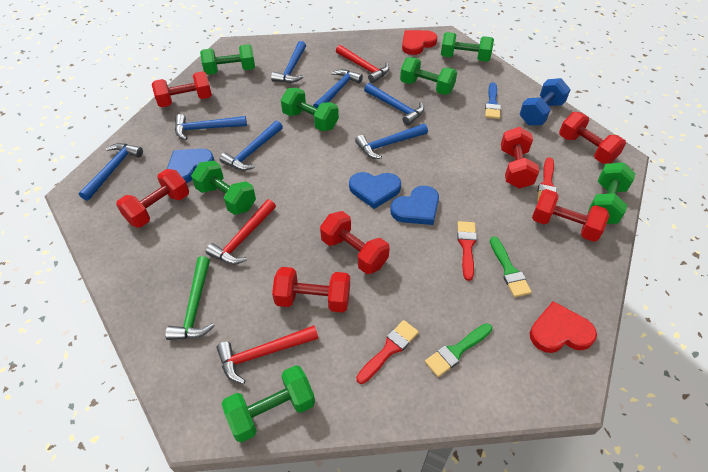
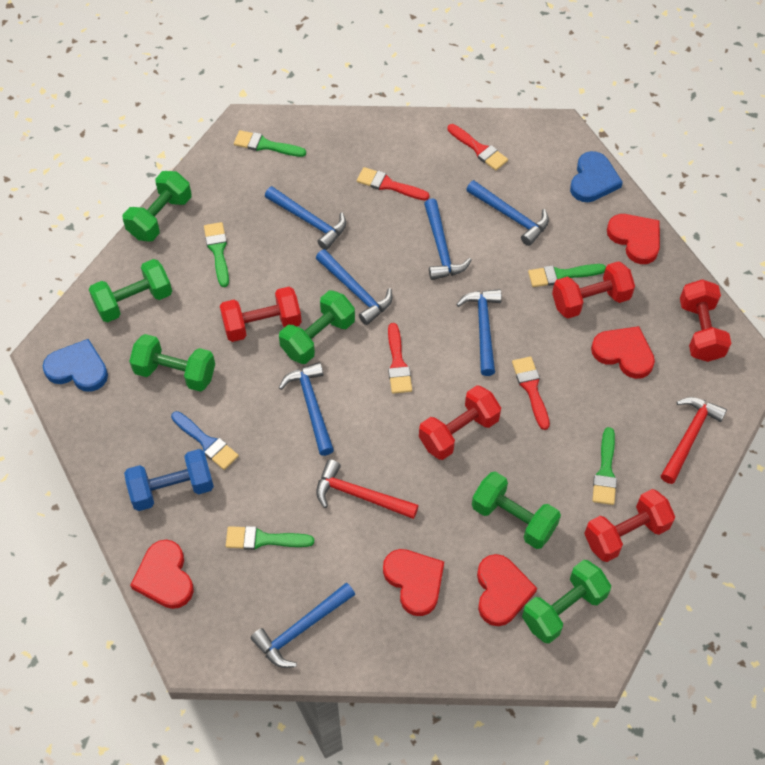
blue heart: 3 -> 2
green brush: 2 -> 5
green dumbbell: 7 -> 6
green hammer: 1 -> 0
red brush: 3 -> 4
red dumbbell: 7 -> 5
red hammer: 3 -> 2
red heart: 2 -> 5

